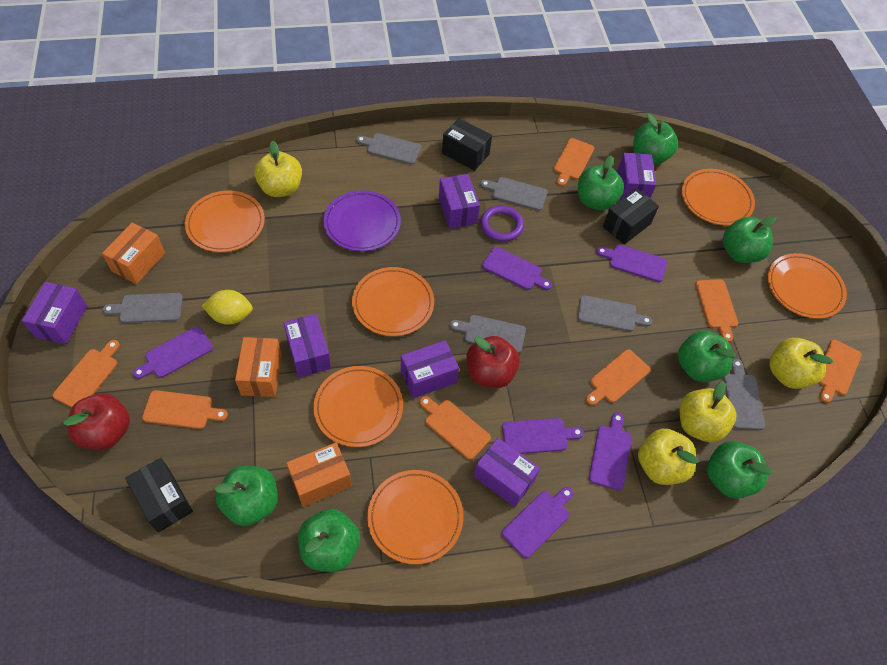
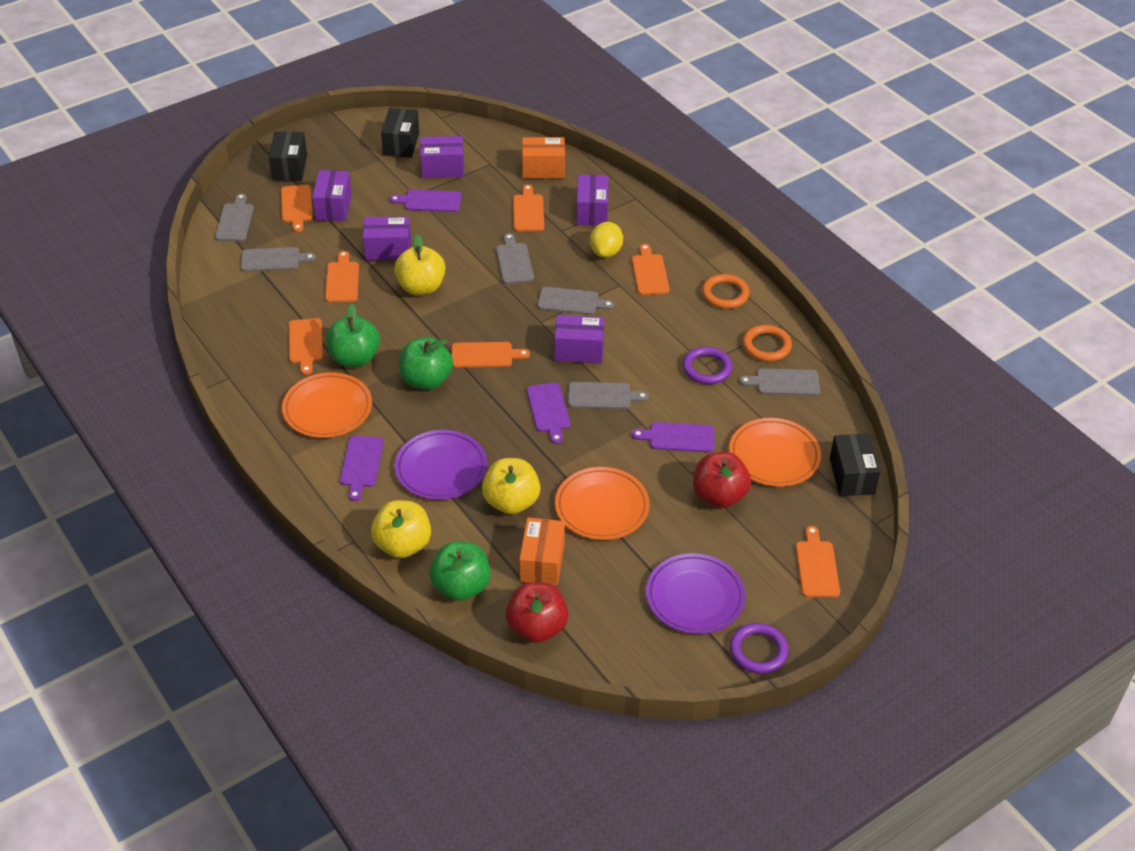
green apple: 7 -> 3
orange box: 3 -> 2
orange plate: 6 -> 3
orange ring: 0 -> 2
purple box: 6 -> 5
purple cutting board: 6 -> 4
purple plate: 1 -> 2
purple ring: 1 -> 2
yellow apple: 4 -> 3

